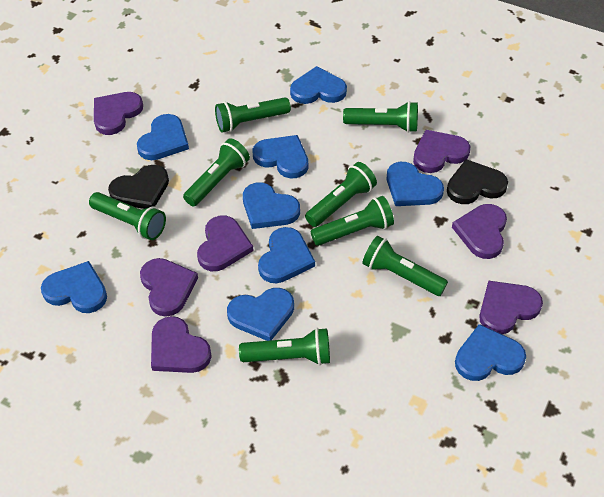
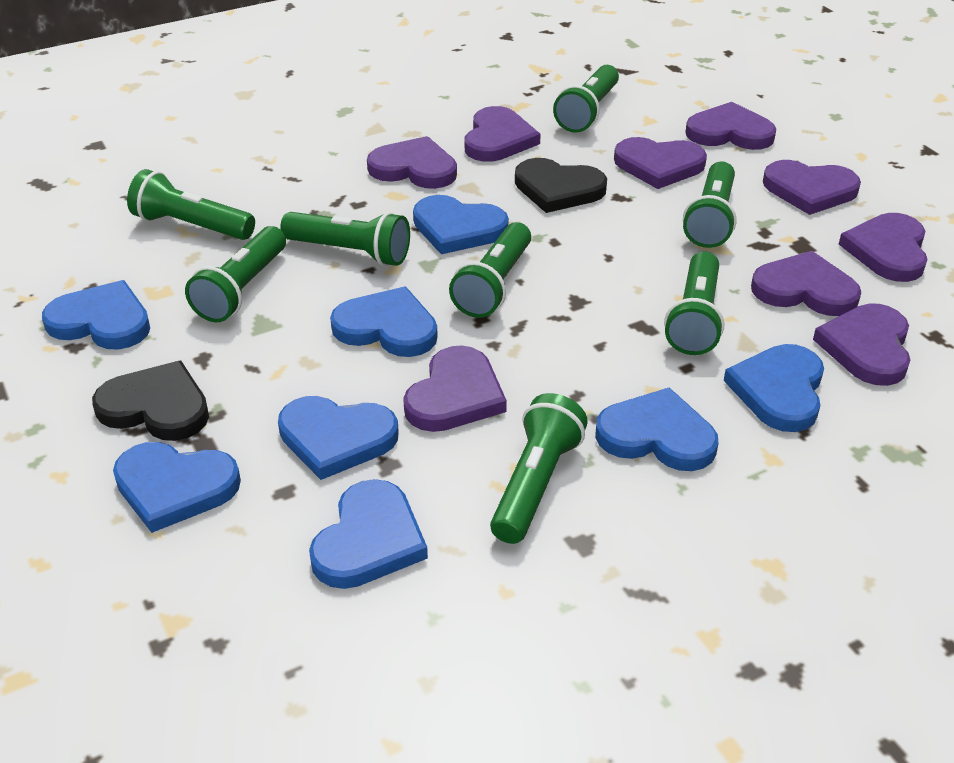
blue heart: 9 -> 8
purple heart: 7 -> 9

